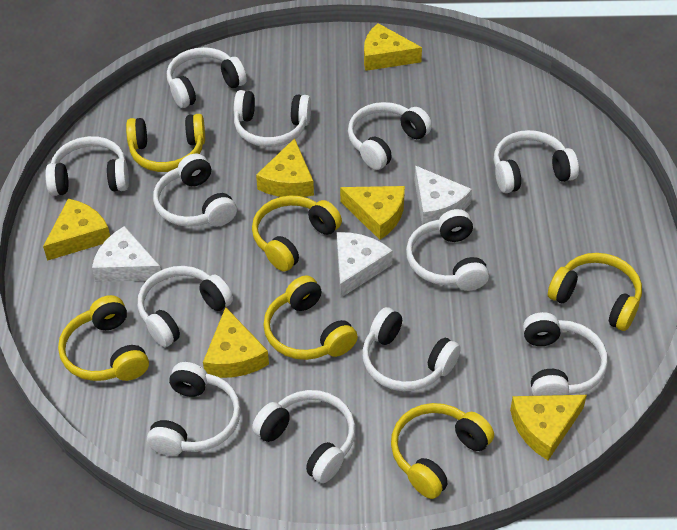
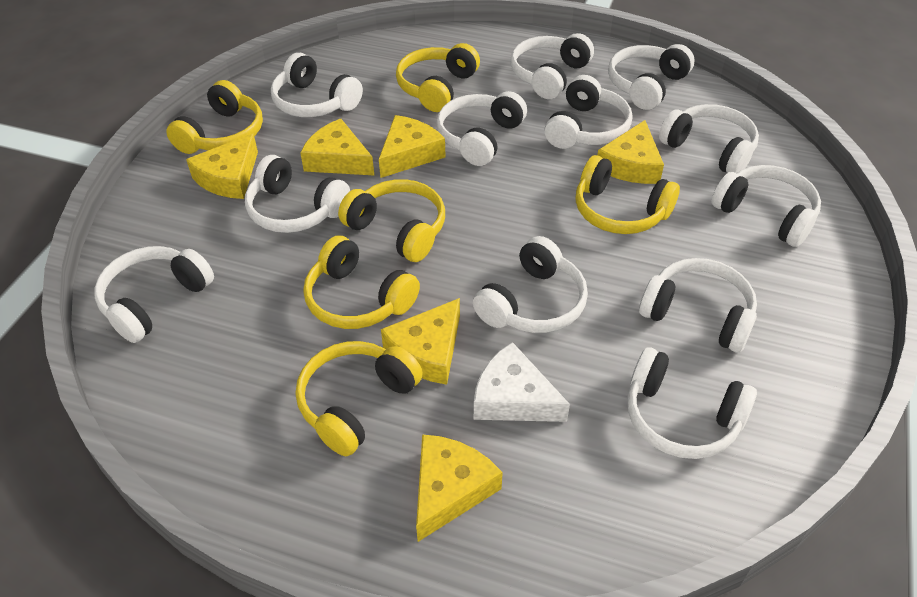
white cheese: 3 -> 1

